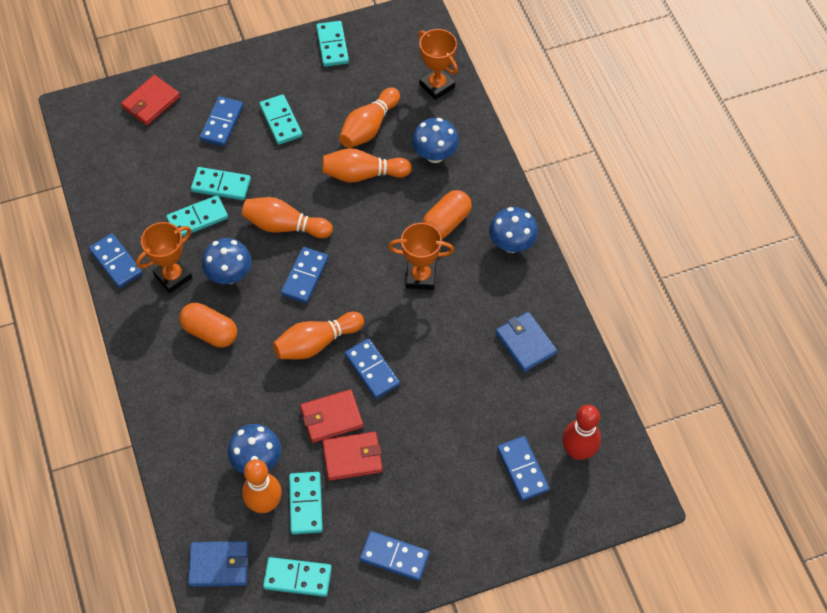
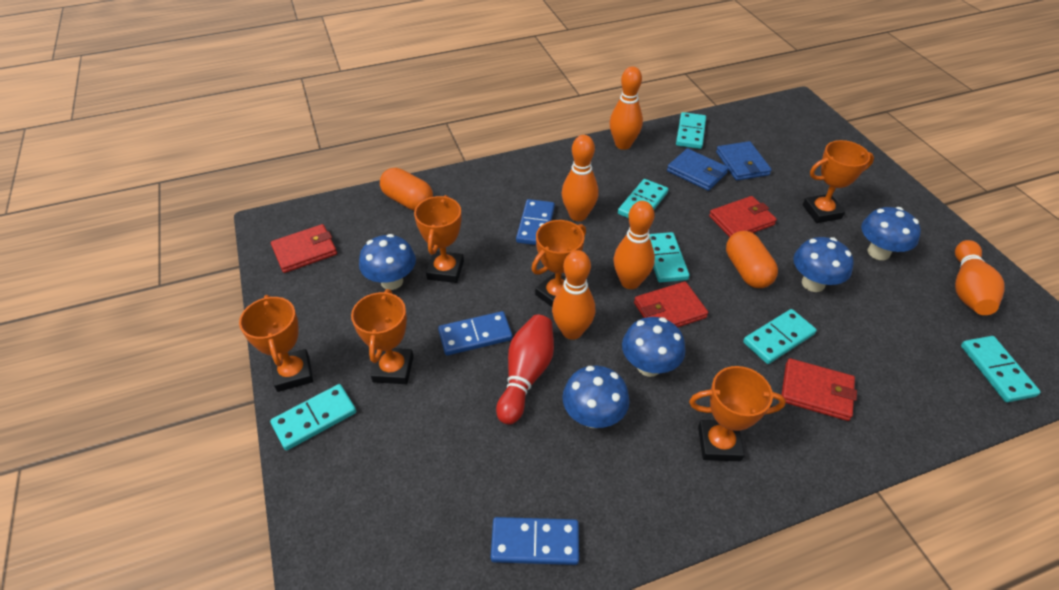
blue domino: 6 -> 3
blue mushroom: 4 -> 5
orange trophy: 3 -> 6
red wallet: 3 -> 4

